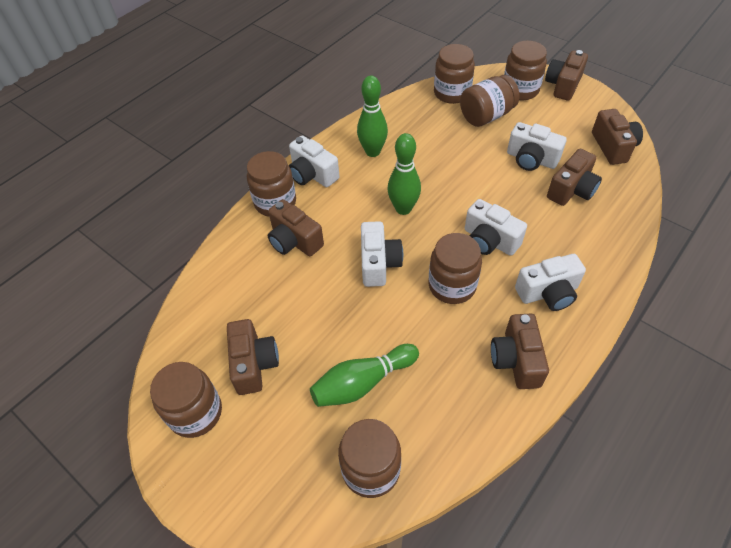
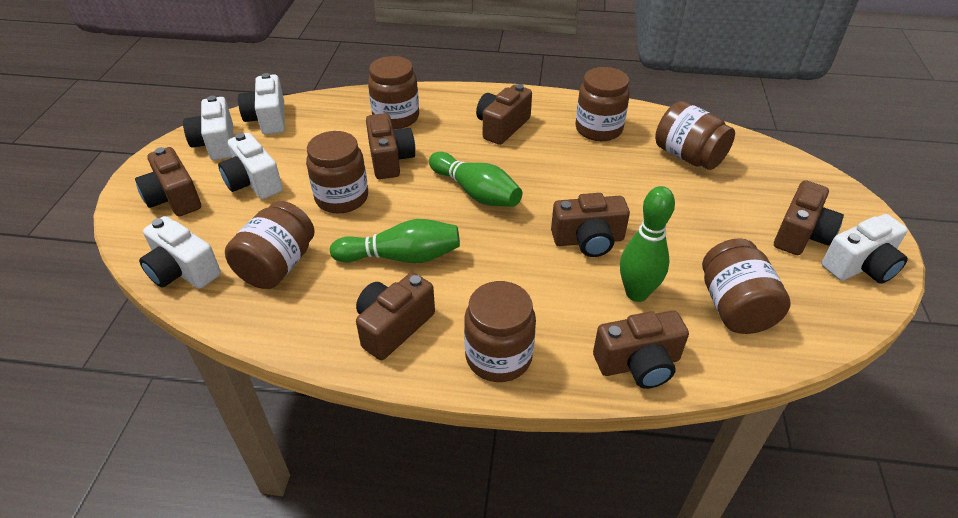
brown camera: 6 -> 7

